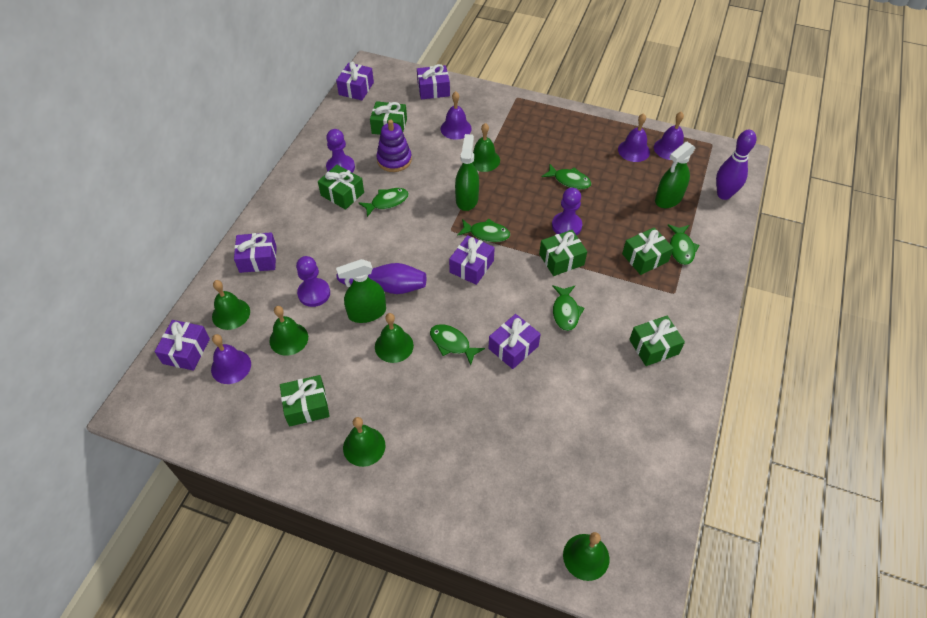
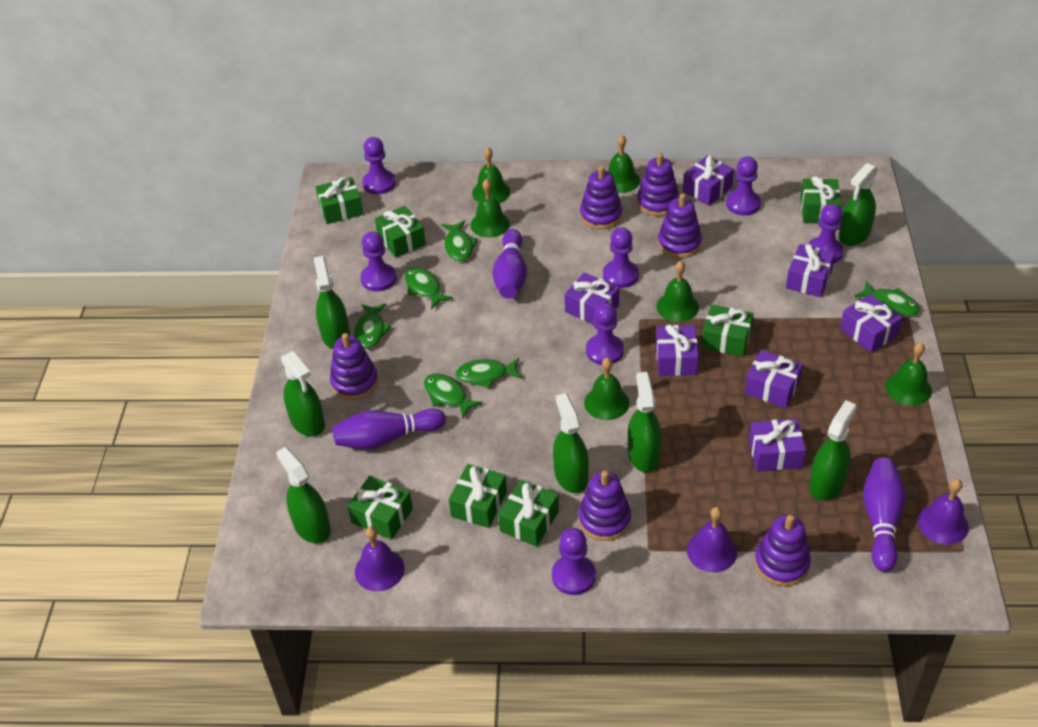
green gift: 6 -> 7
green spray bottle: 3 -> 7
purple bell: 4 -> 3
purple bowling pin: 2 -> 3
purple gift: 6 -> 7
purple pawn: 3 -> 7
purple stacking toy: 1 -> 6

